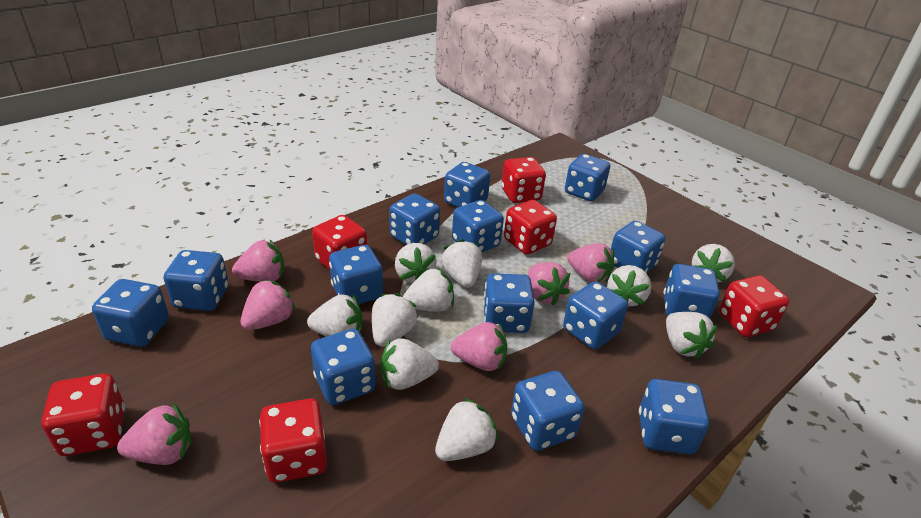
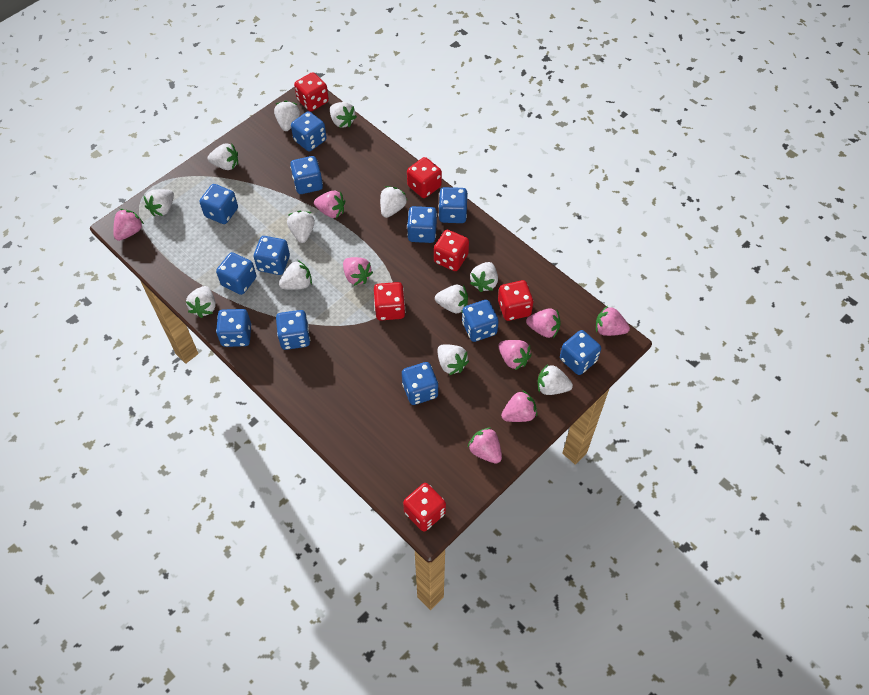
blue dice: 14 -> 12
pink strawberry: 6 -> 8
white strawberry: 10 -> 12

